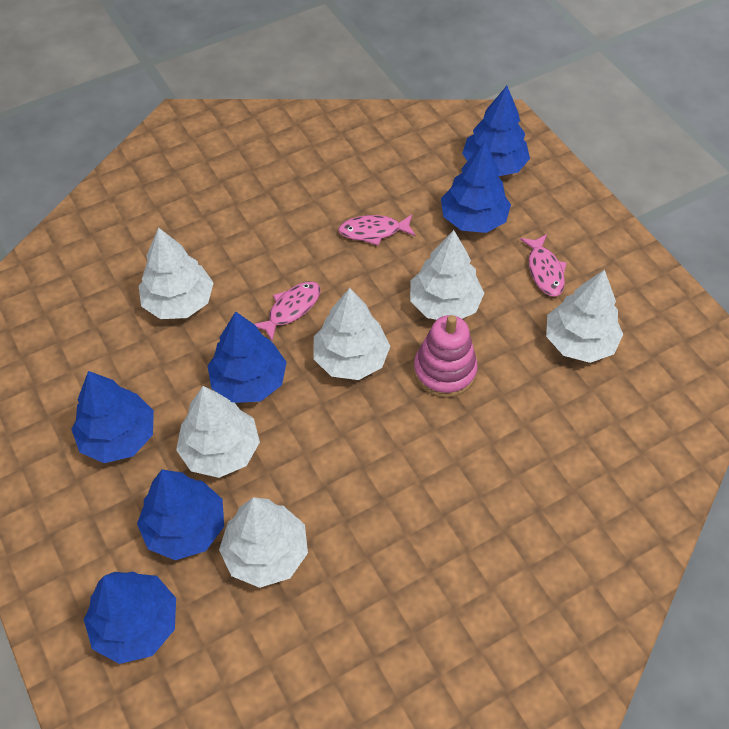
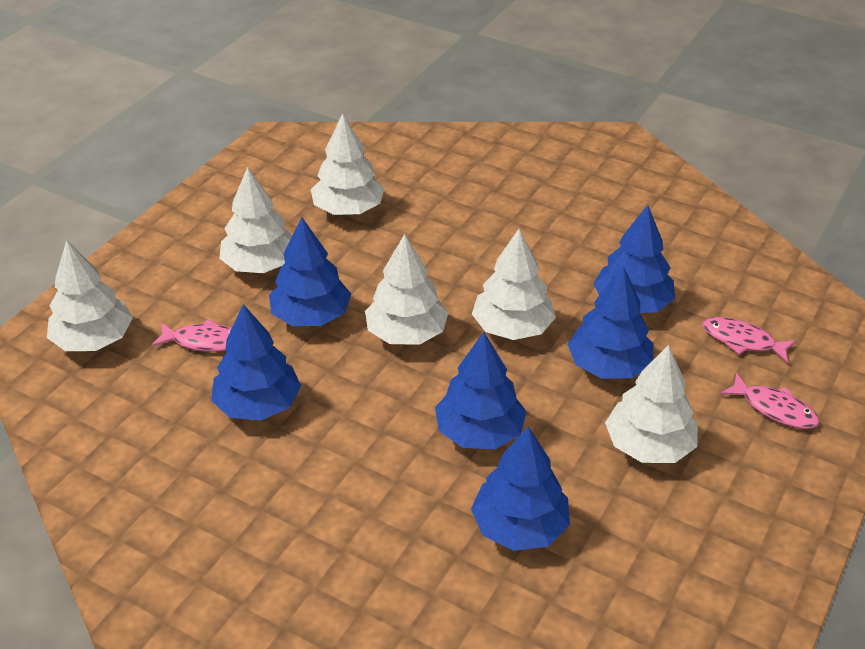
pink stacking toy: 1 -> 0

